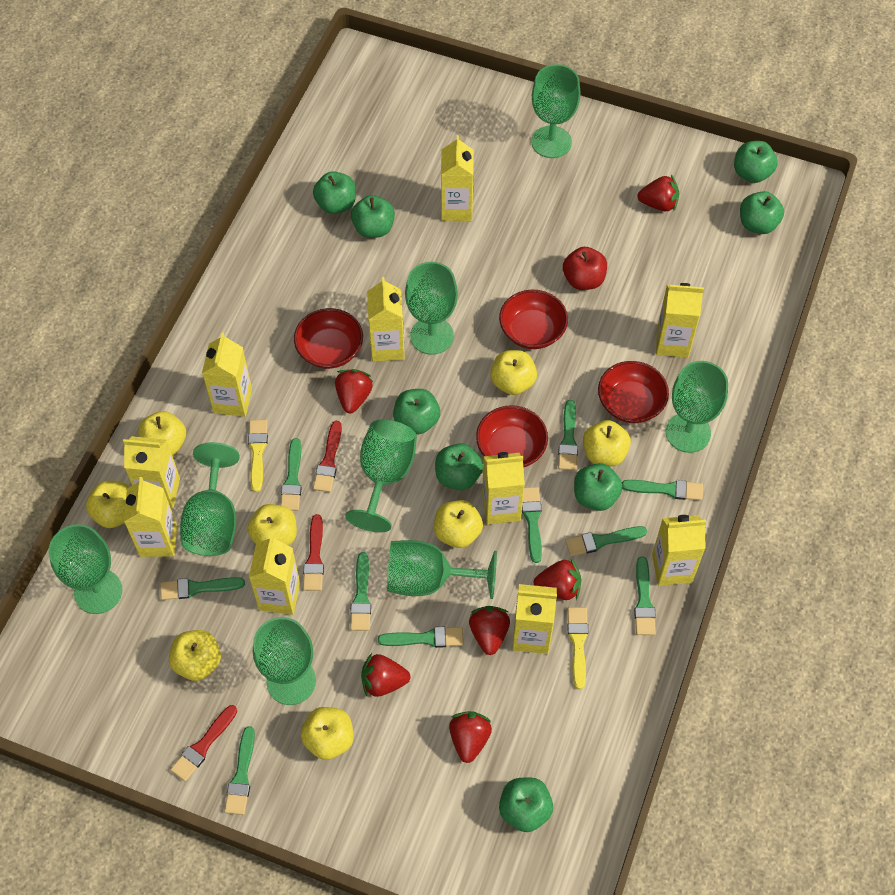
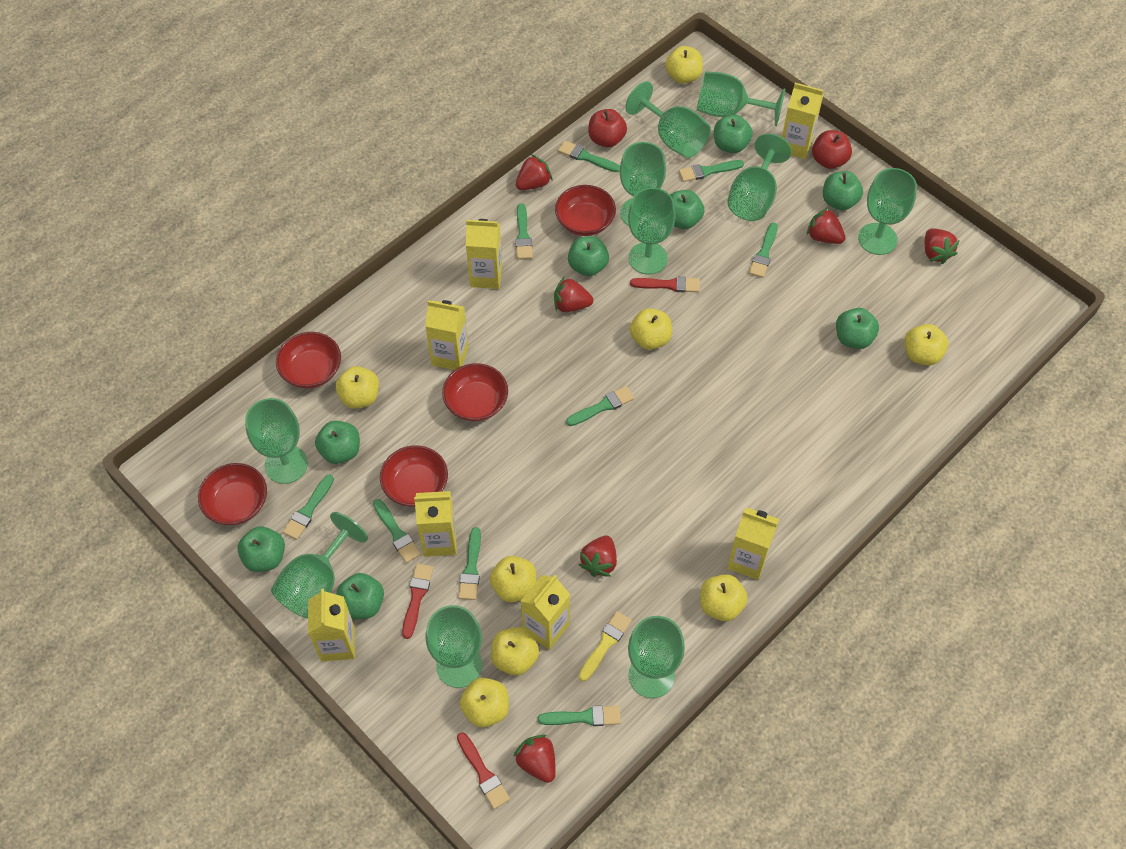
green brush: 10 -> 9
green goblet: 8 -> 10
red apple: 1 -> 2
red bowl: 4 -> 5
yellow brush: 2 -> 1
yellow carton: 10 -> 7

